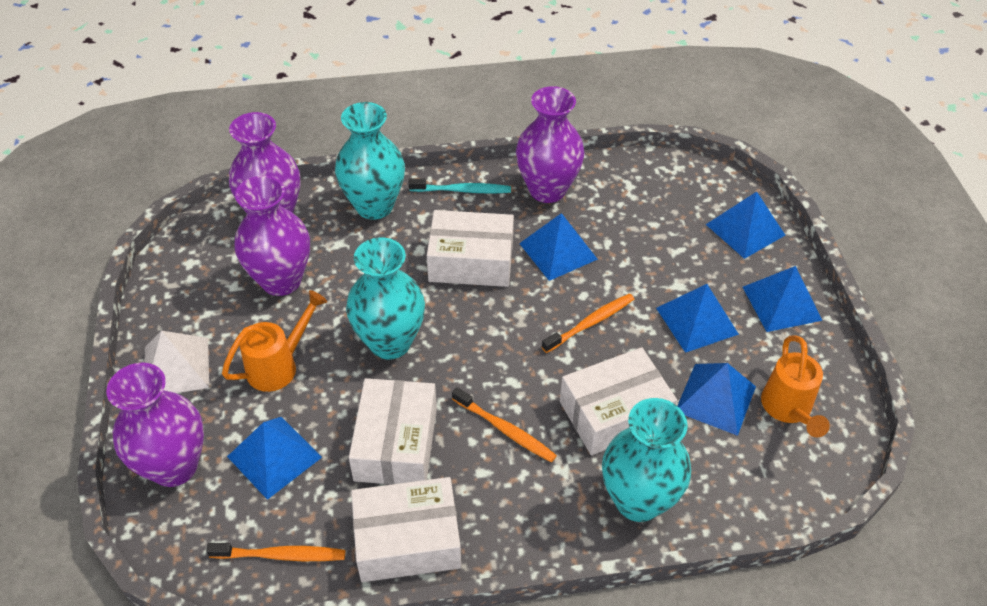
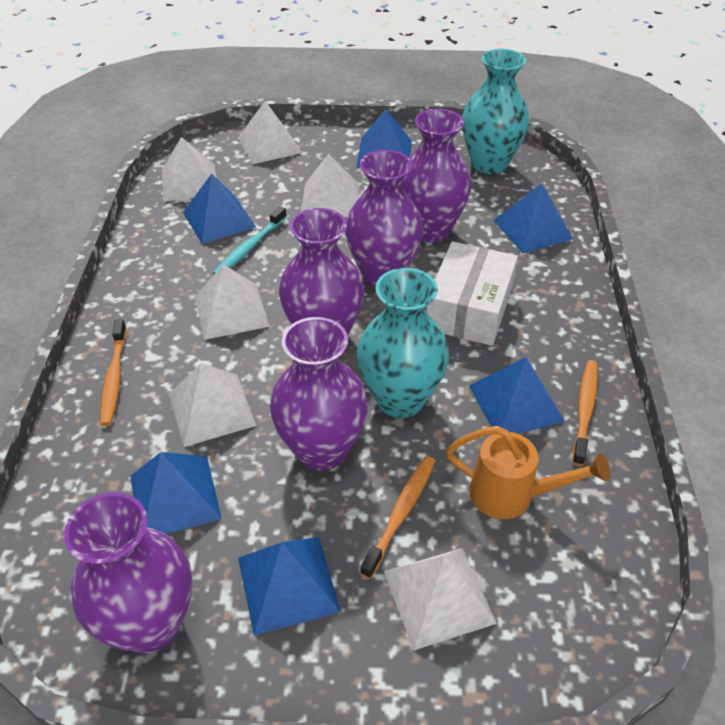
orange watering can: 2 -> 1
purple vase: 4 -> 5
turquoise vase: 3 -> 2
white box: 4 -> 1
white pyramid: 1 -> 6

